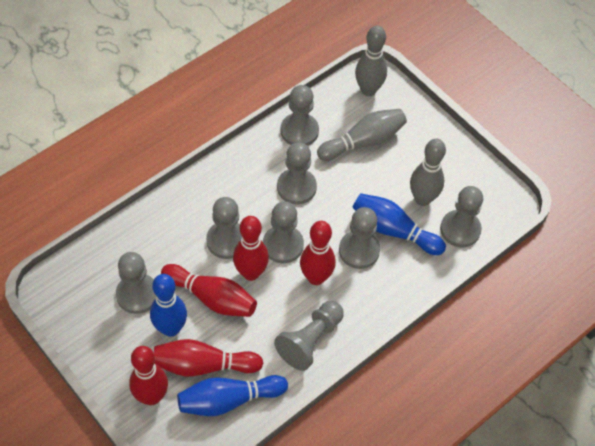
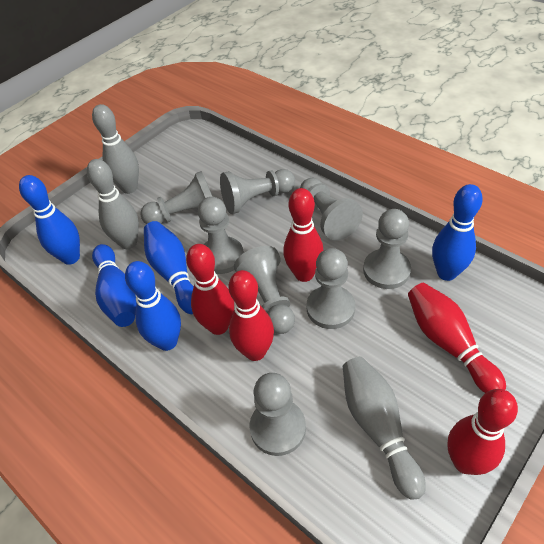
blue bowling pin: 3 -> 5

